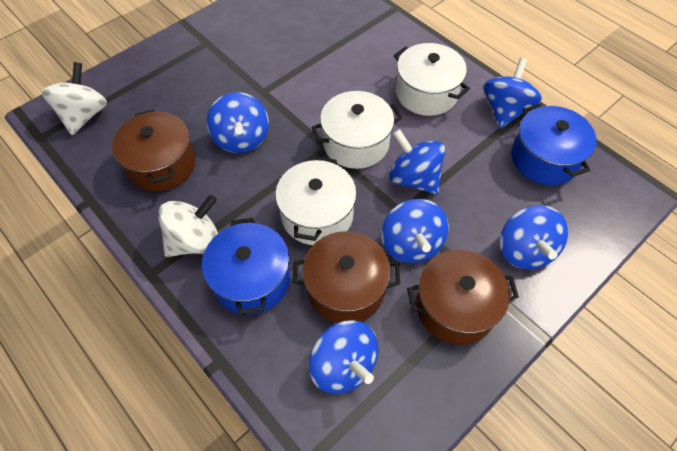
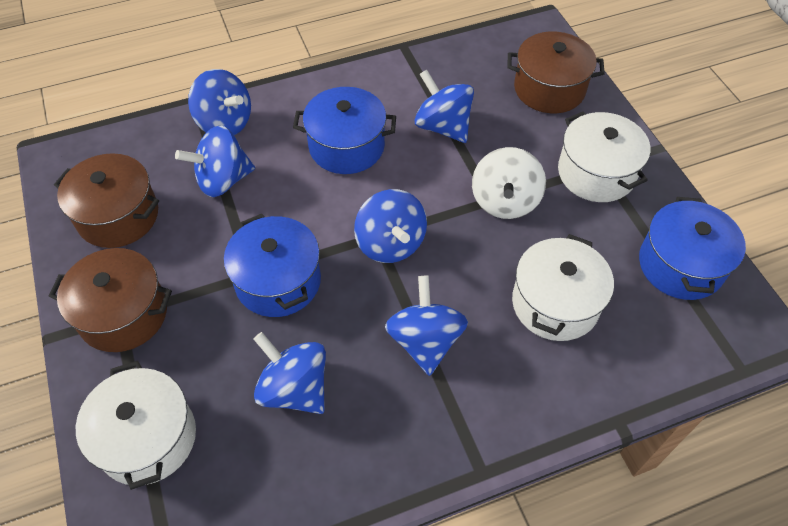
blue pot: 2 -> 3
white spinning top: 2 -> 1

